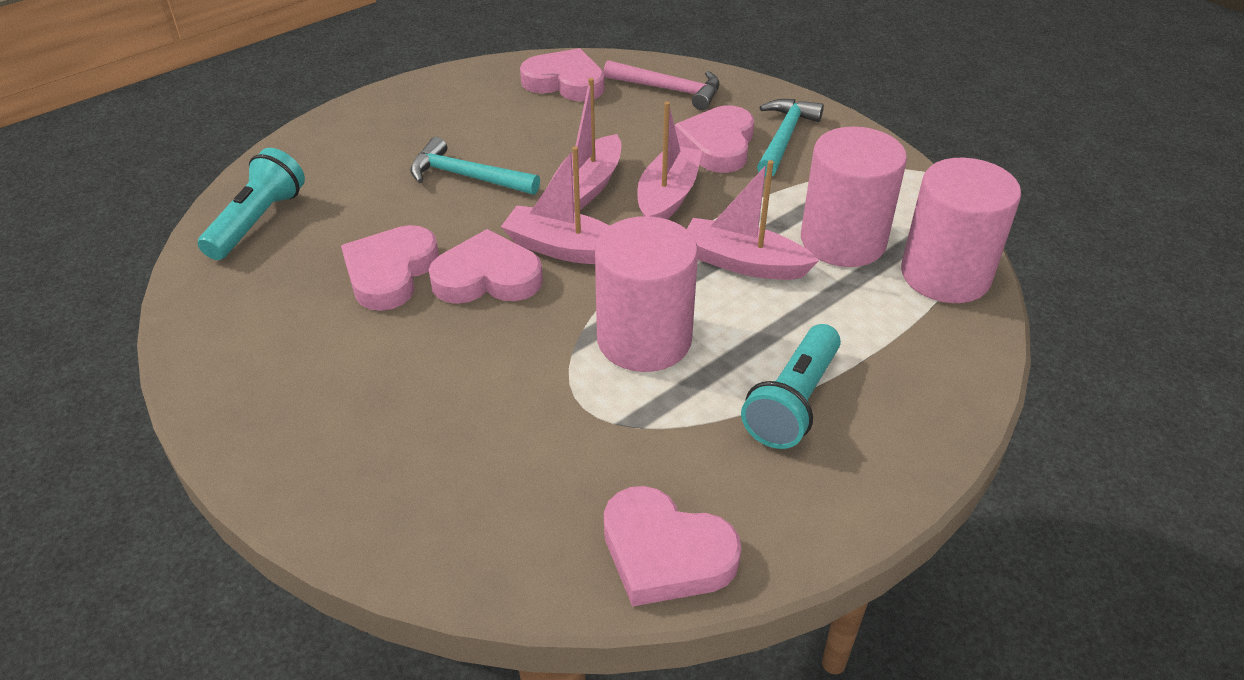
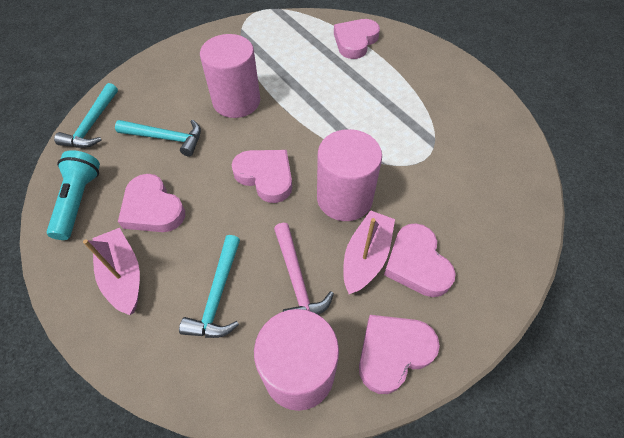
pink boat: 4 -> 2
turquoise flashlight: 2 -> 1
turquoise hammer: 2 -> 3

